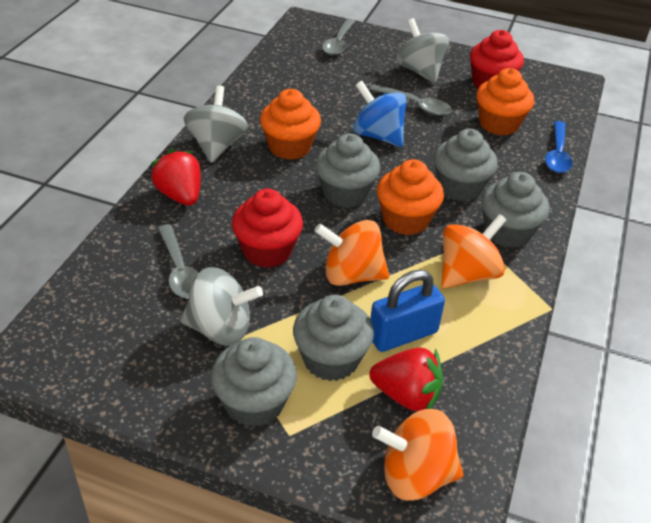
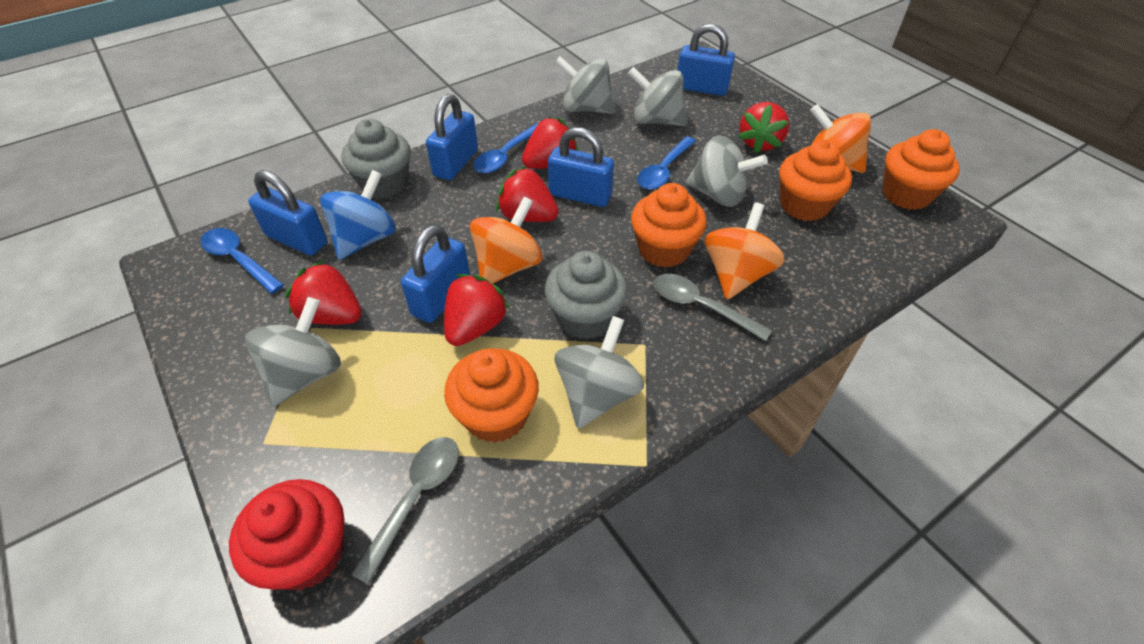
blue padlock: 1 -> 5
blue spoon: 1 -> 3
grey cupcake: 5 -> 2
grey spinning top: 3 -> 5
grey spoon: 3 -> 2
orange cupcake: 3 -> 4
red cupcake: 2 -> 1
red strawberry: 2 -> 5

